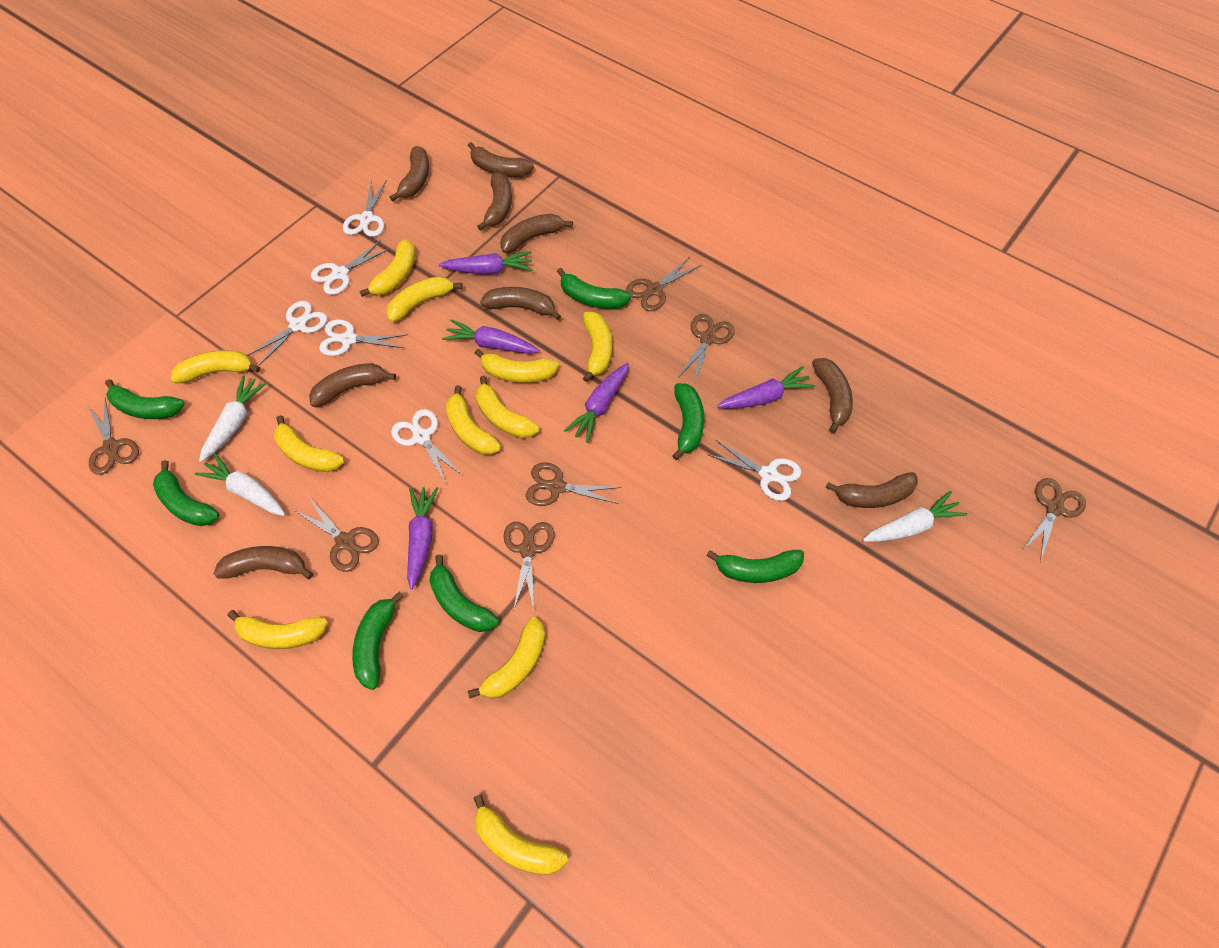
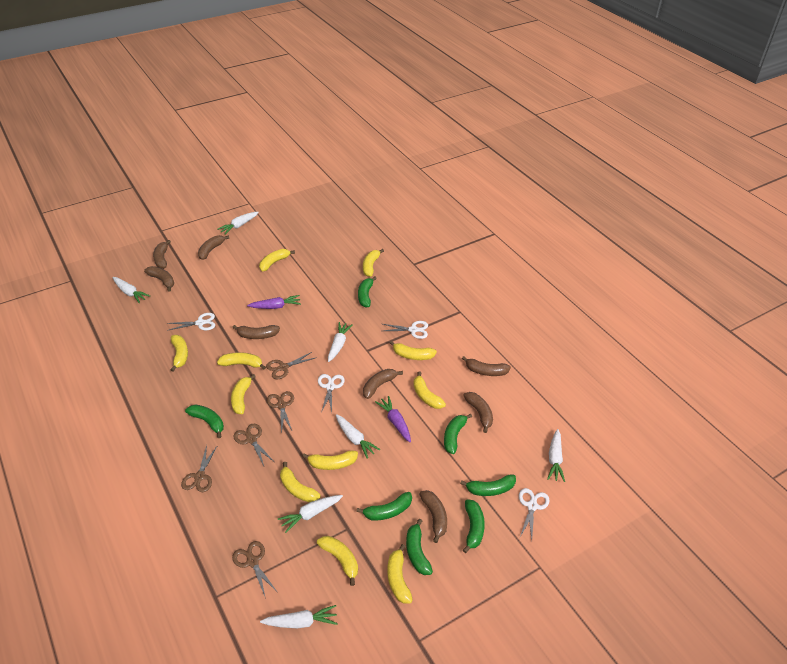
brown banana: 9 -> 8
brown scissors: 7 -> 5
purple carrot: 5 -> 2
white carrot: 3 -> 7
white scissors: 6 -> 4

